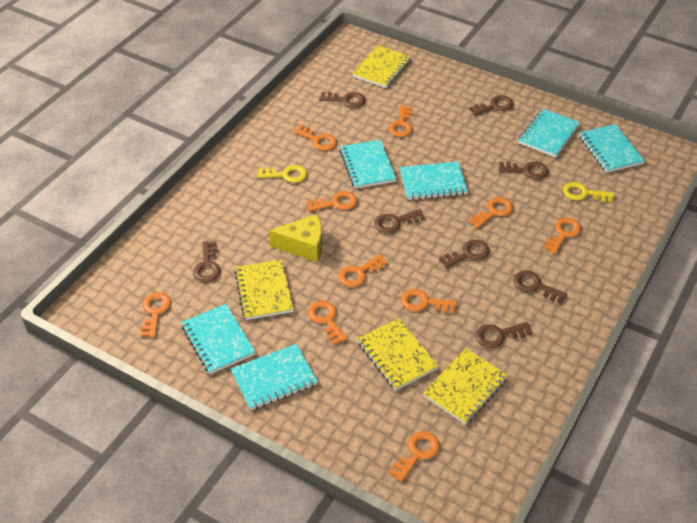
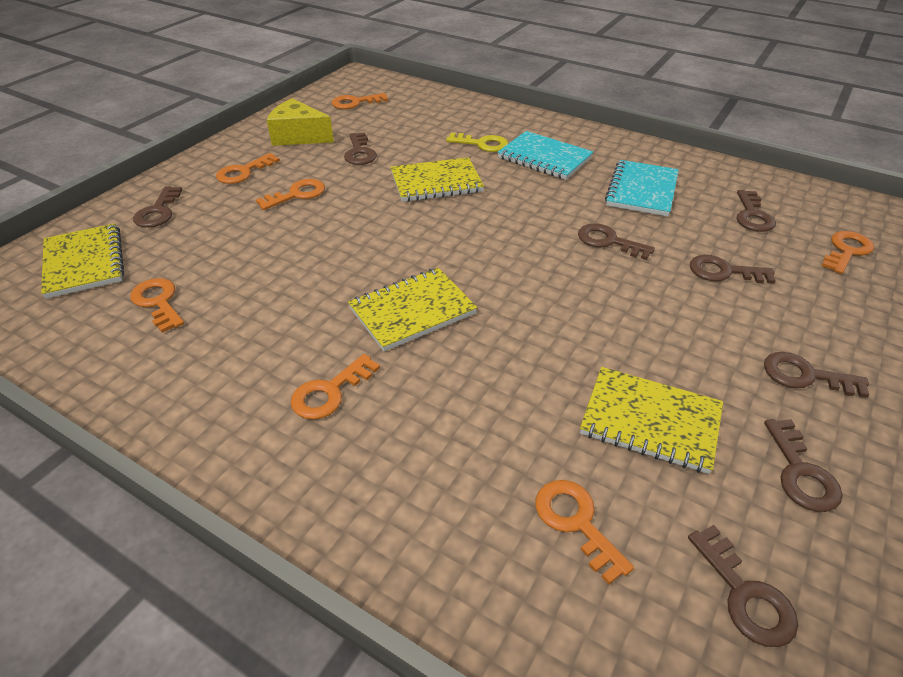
orange key: 10 -> 7
turquoise notebook: 6 -> 2
yellow key: 2 -> 1

